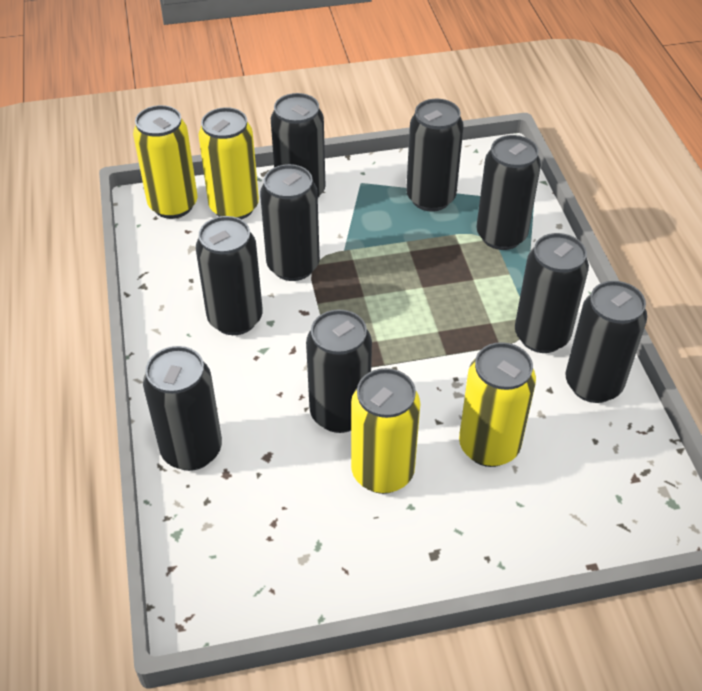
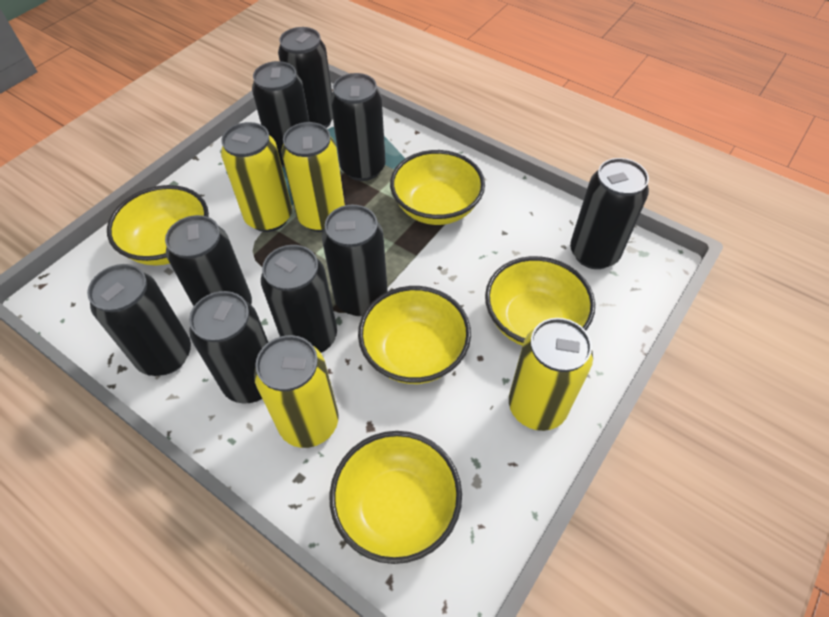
yellow bowl: 0 -> 5

